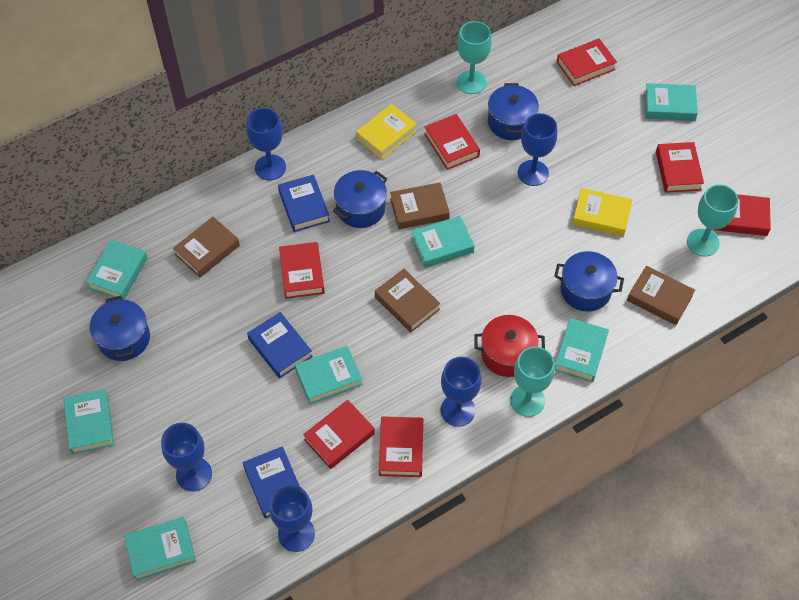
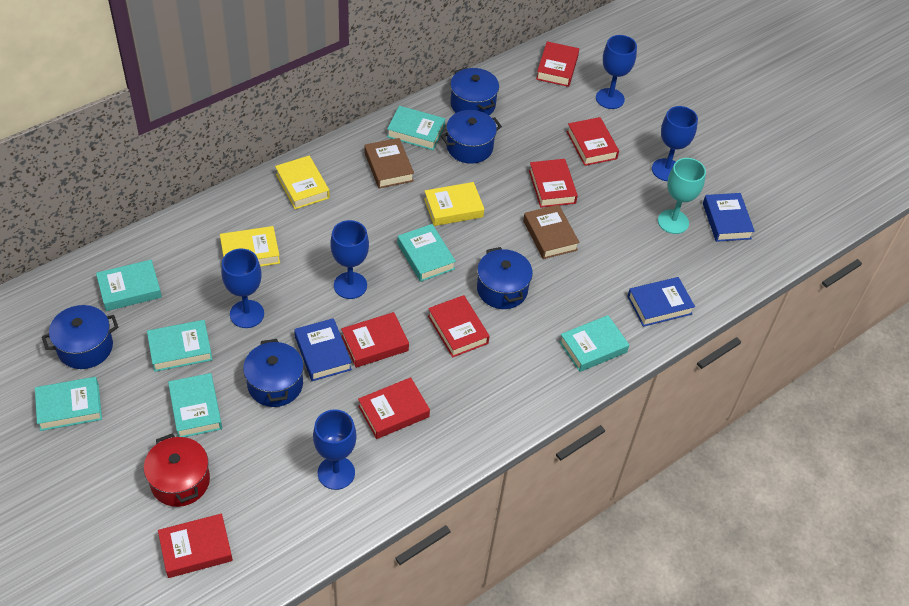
blue pot: 4 -> 5
brown book: 4 -> 2
turquoise goblet: 3 -> 1
yellow book: 2 -> 3

